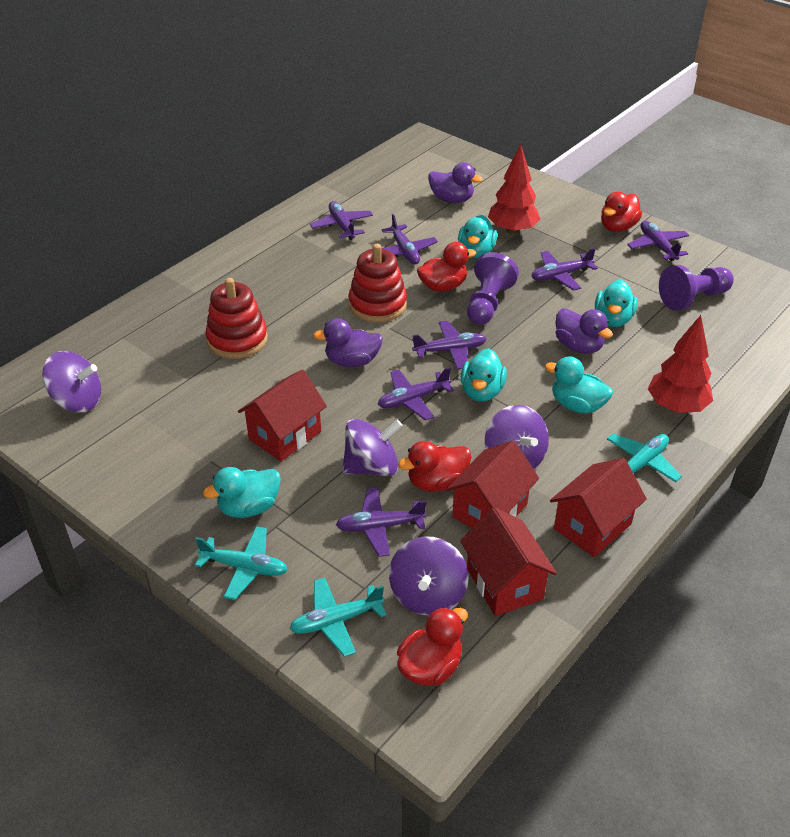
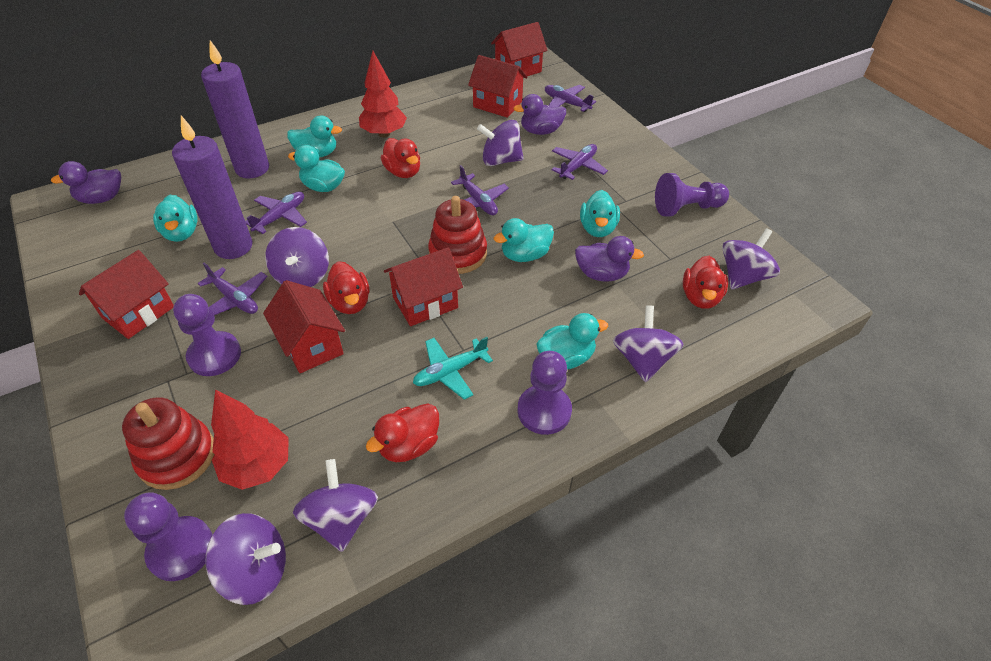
purple candle: 0 -> 2
purple pawn: 2 -> 4
purple plane: 7 -> 5
purple spinning top: 4 -> 6
red house: 4 -> 5
turquoise duck: 5 -> 6
turquoise plane: 3 -> 1

